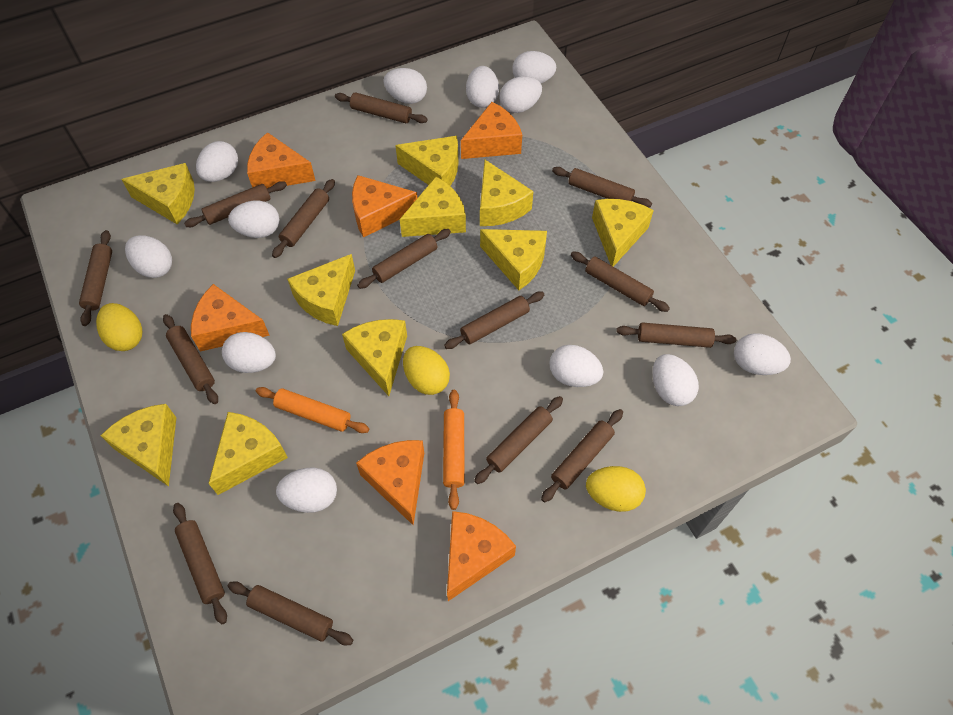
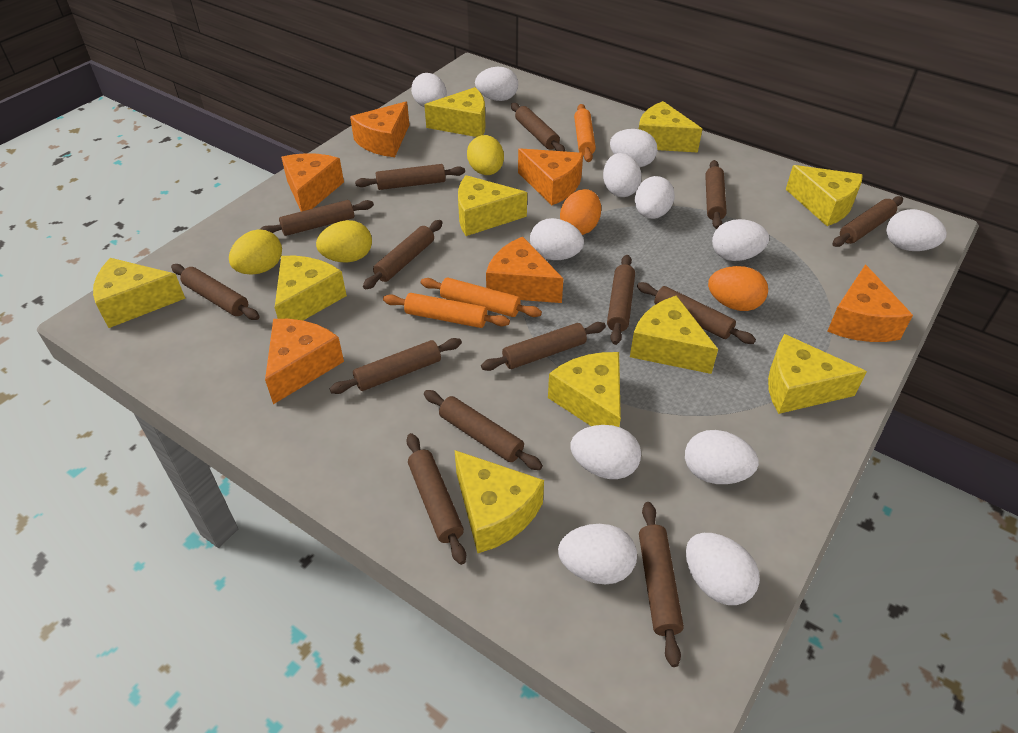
orange egg: 0 -> 2
orange rolling pin: 2 -> 3

